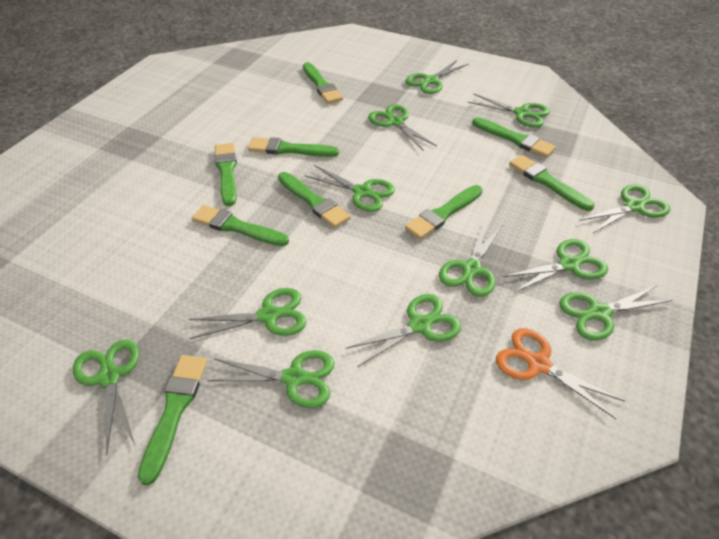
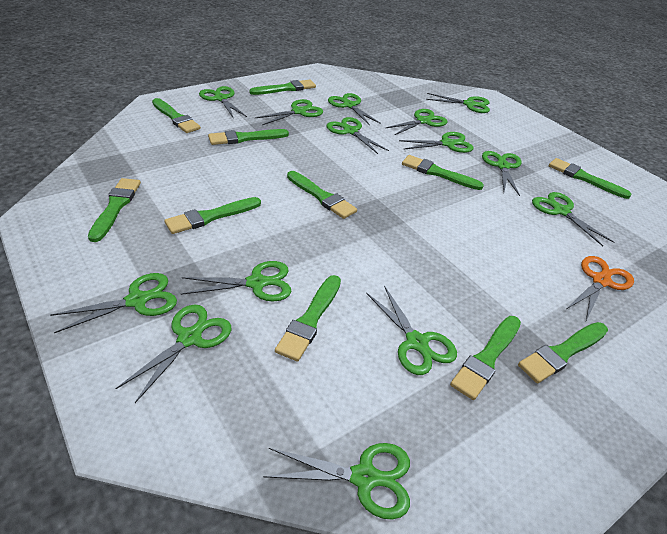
green brush: 9 -> 11
green scissors: 12 -> 14

